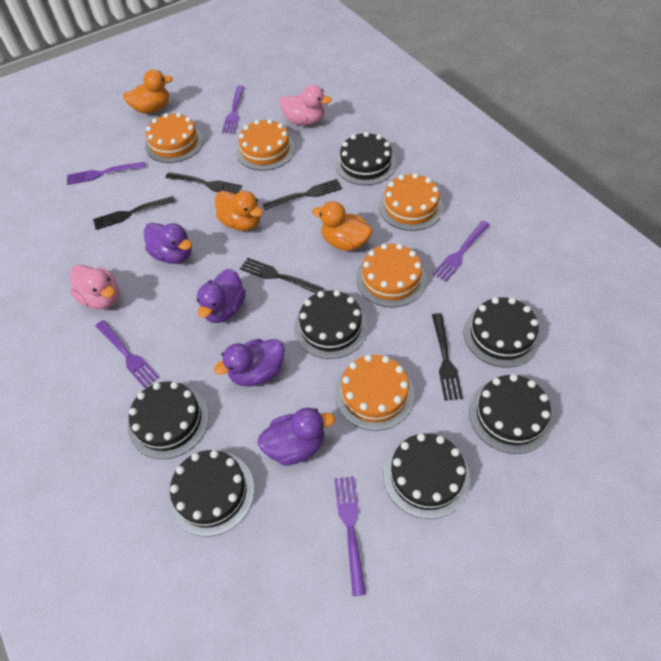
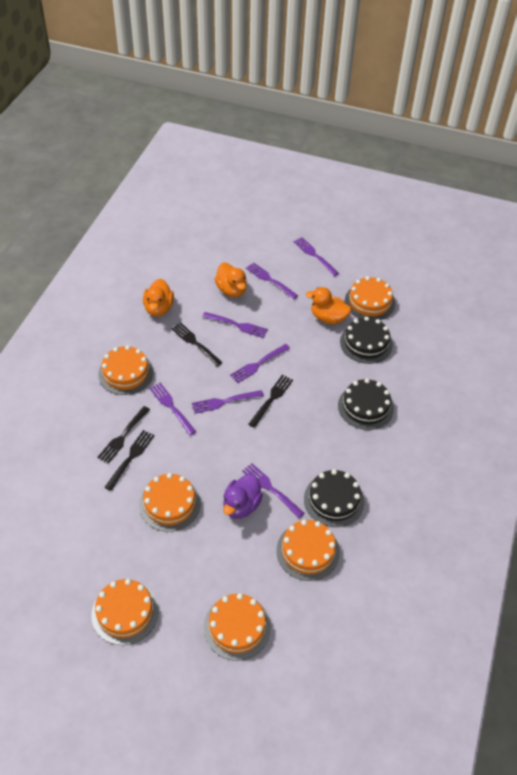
black cake: 7 -> 3
black fork: 5 -> 4
orange cake: 5 -> 6
pink duck: 2 -> 0
purple duck: 4 -> 1
purple fork: 5 -> 7

